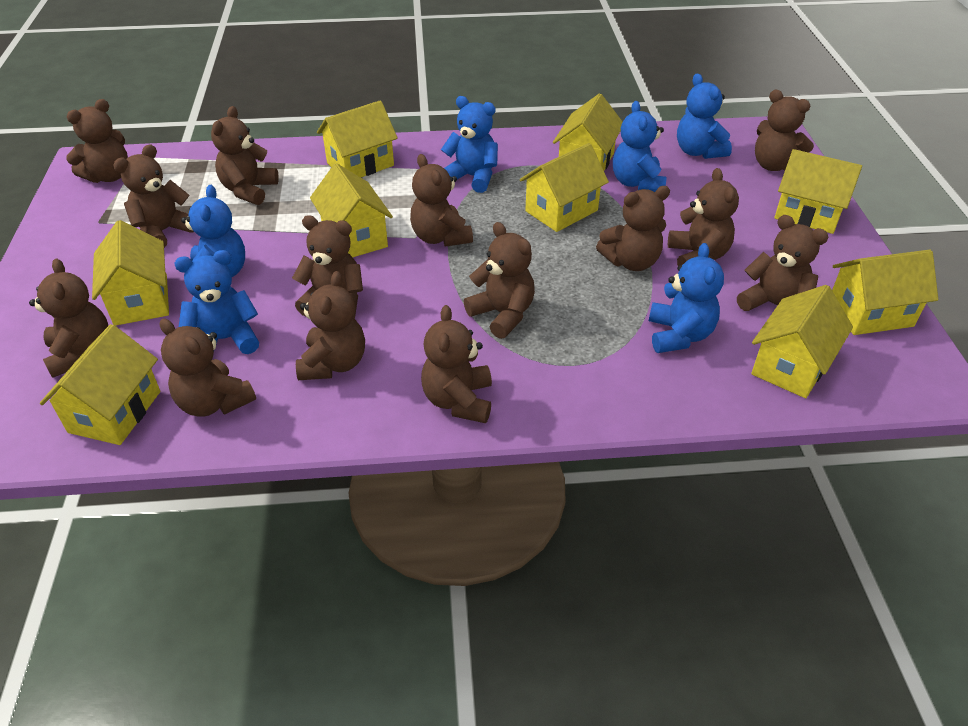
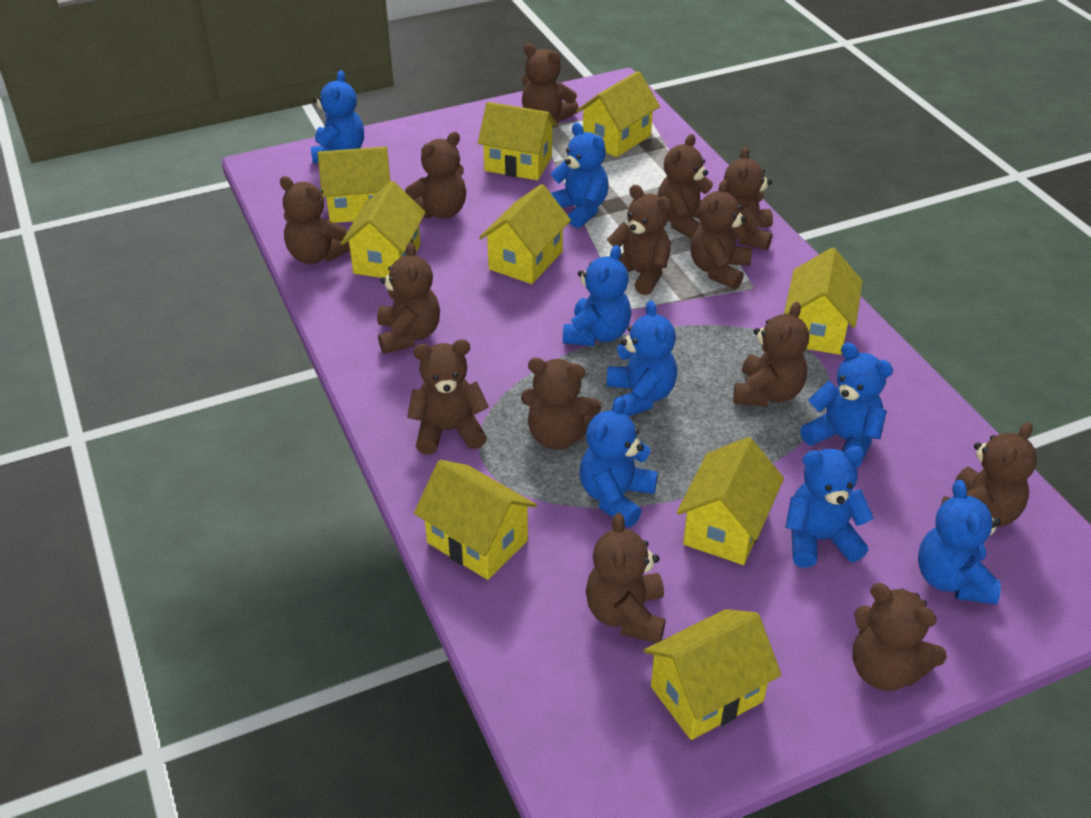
blue teddy bear: 6 -> 8

